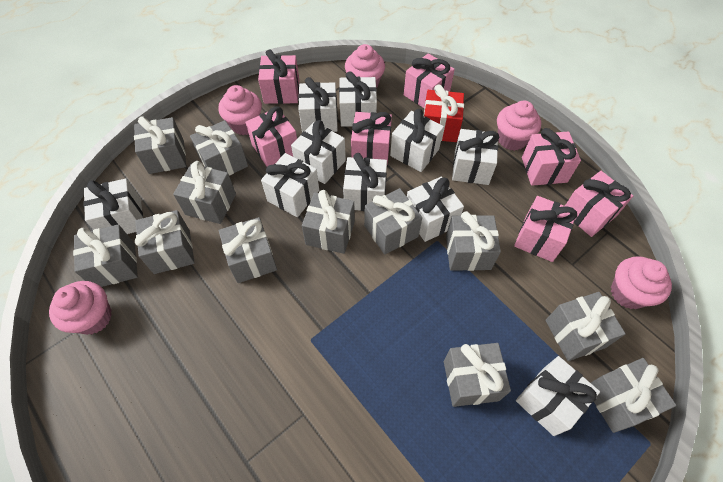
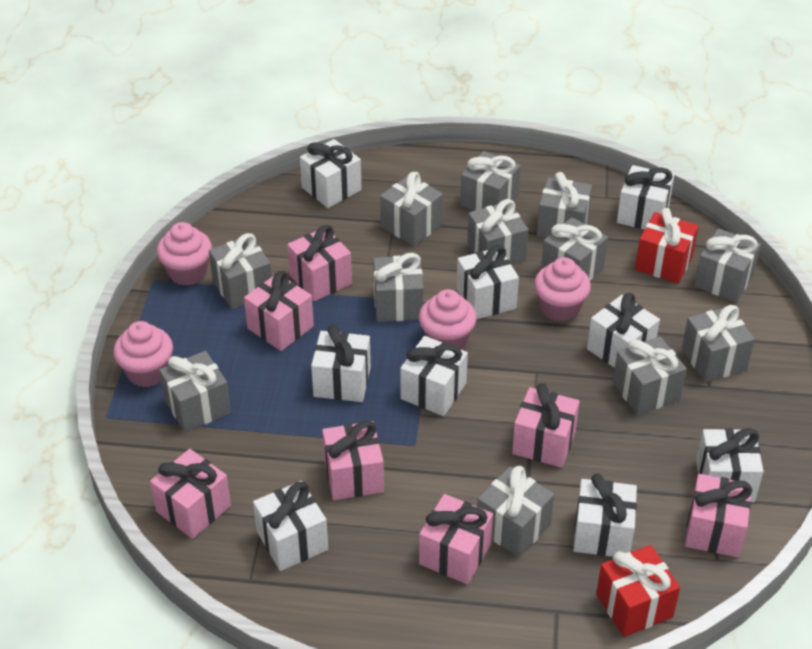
pink cupcake: 5 -> 4
red gift: 1 -> 2
white gift: 10 -> 9

